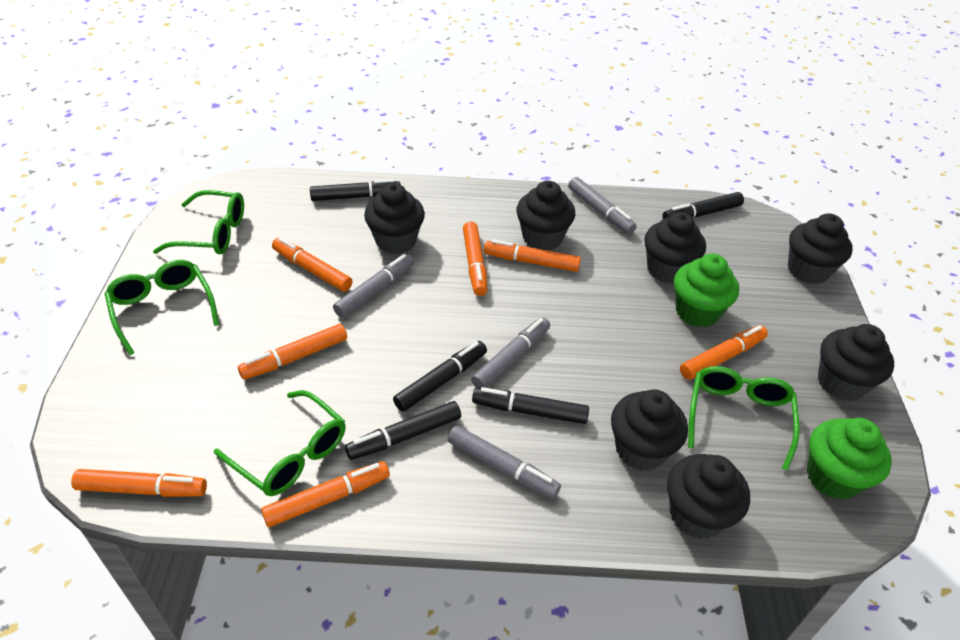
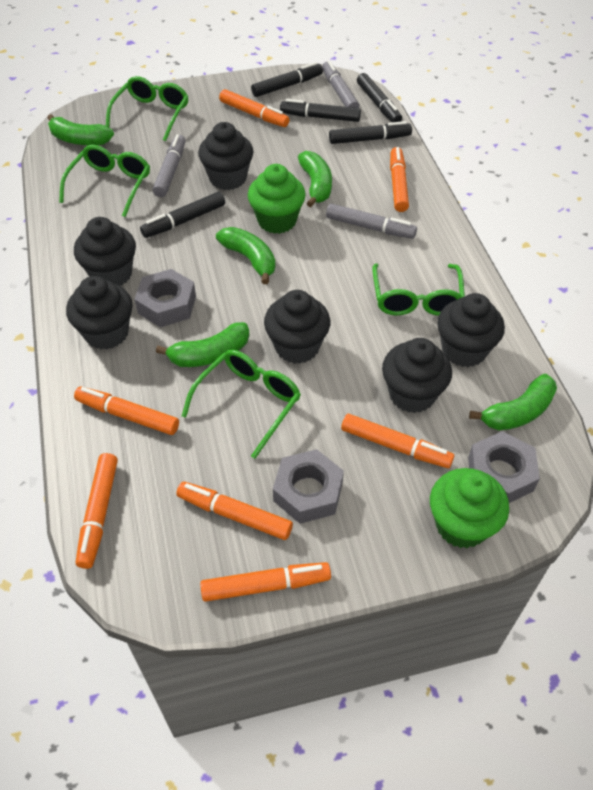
black cupcake: 7 -> 6
green banana: 0 -> 5
grey marker: 4 -> 3
grey nut: 0 -> 3

